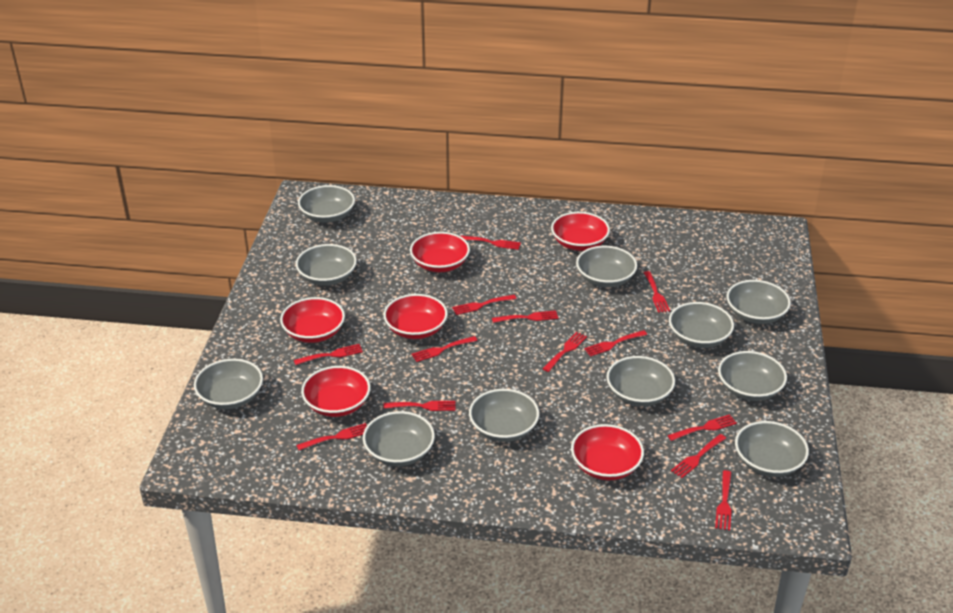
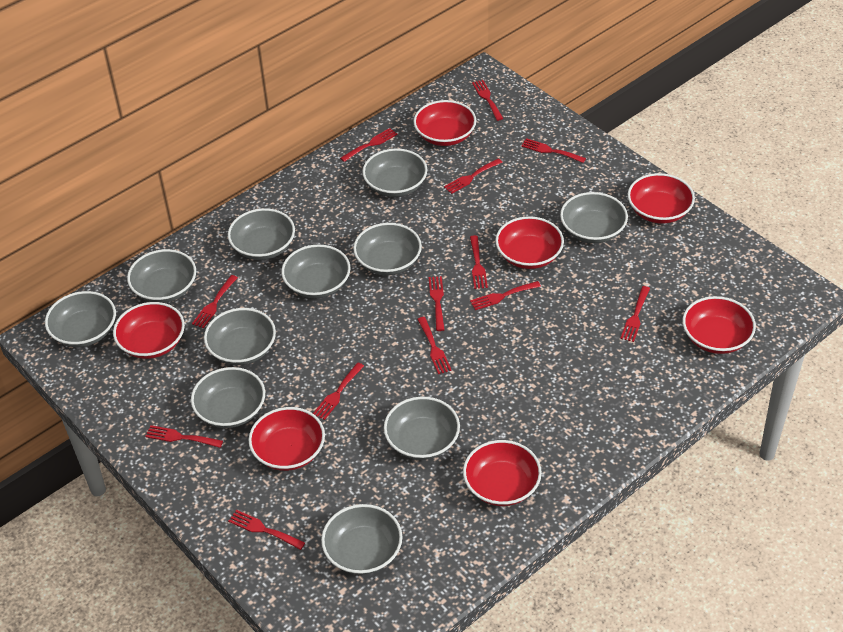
red bowl: 6 -> 7

